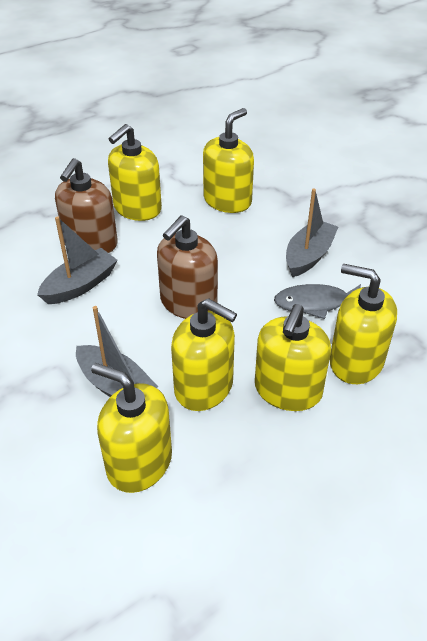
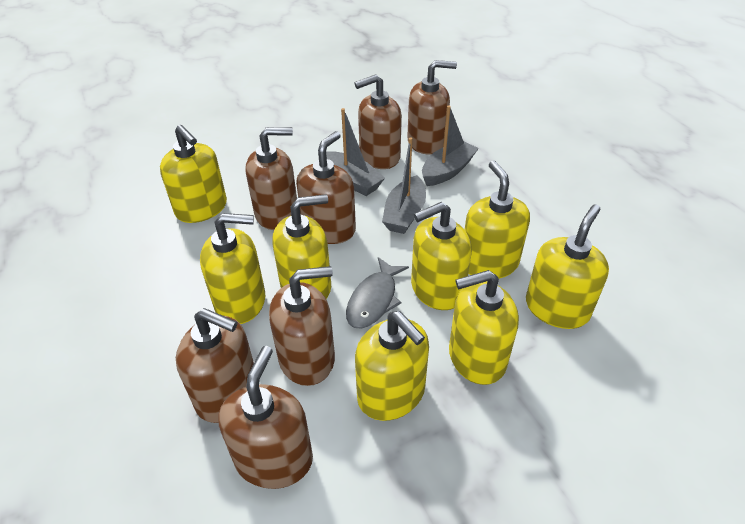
brown soap dispenser: 2 -> 7
yellow soap dispenser: 6 -> 8

